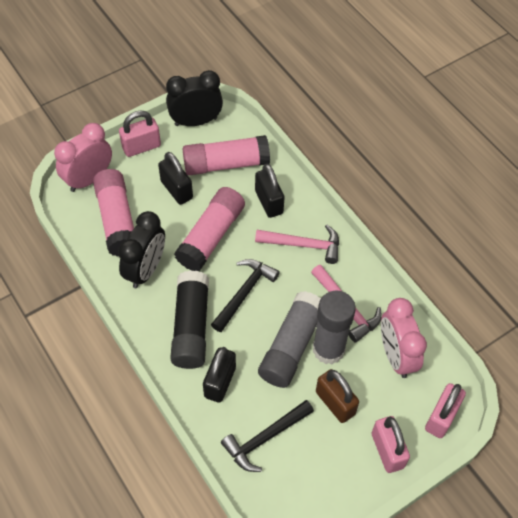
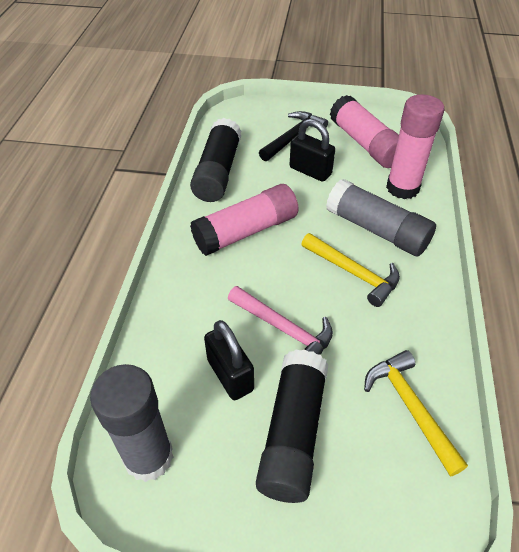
black clock: 2 -> 0
black glue stick: 1 -> 2
black hammer: 2 -> 1
black padlock: 3 -> 2
brown padlock: 1 -> 0
pink clock: 2 -> 0
pink hammer: 2 -> 1
pink padlock: 3 -> 0
yellow hammer: 0 -> 2

